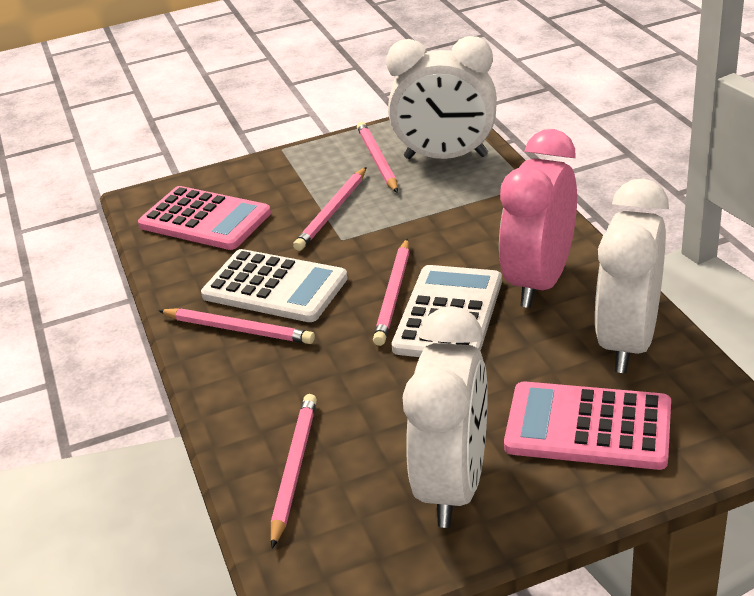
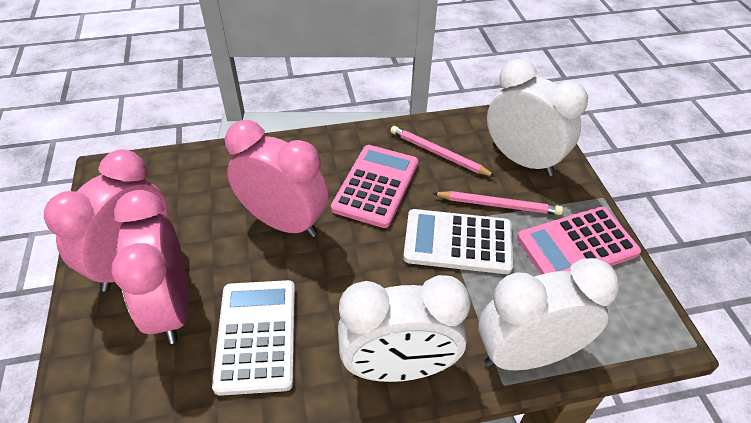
pink clock: 1 -> 3
pink pencil: 5 -> 2

